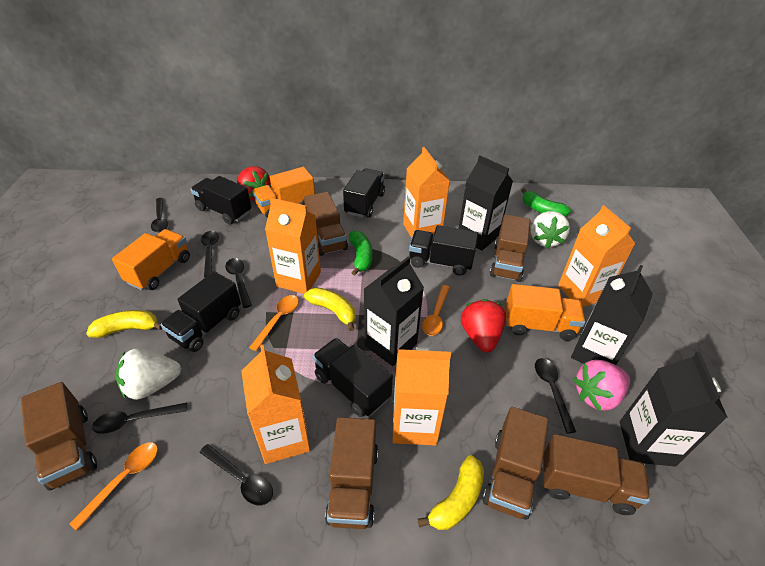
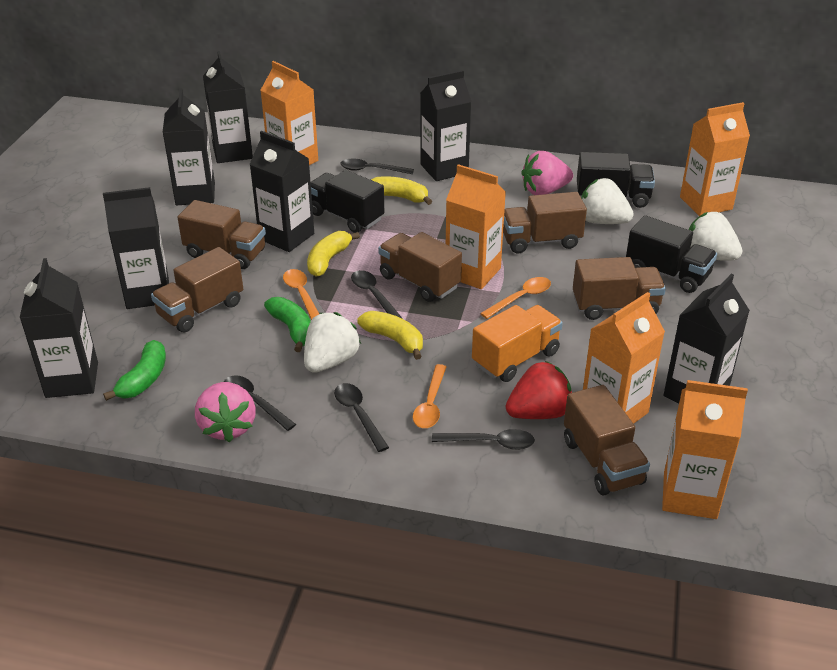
black carton: 4 -> 7
black spoon: 6 -> 5
black truck: 5 -> 3
orange truck: 3 -> 1
pink strawberry: 1 -> 2
red strawberry: 2 -> 1
white strawberry: 2 -> 3

